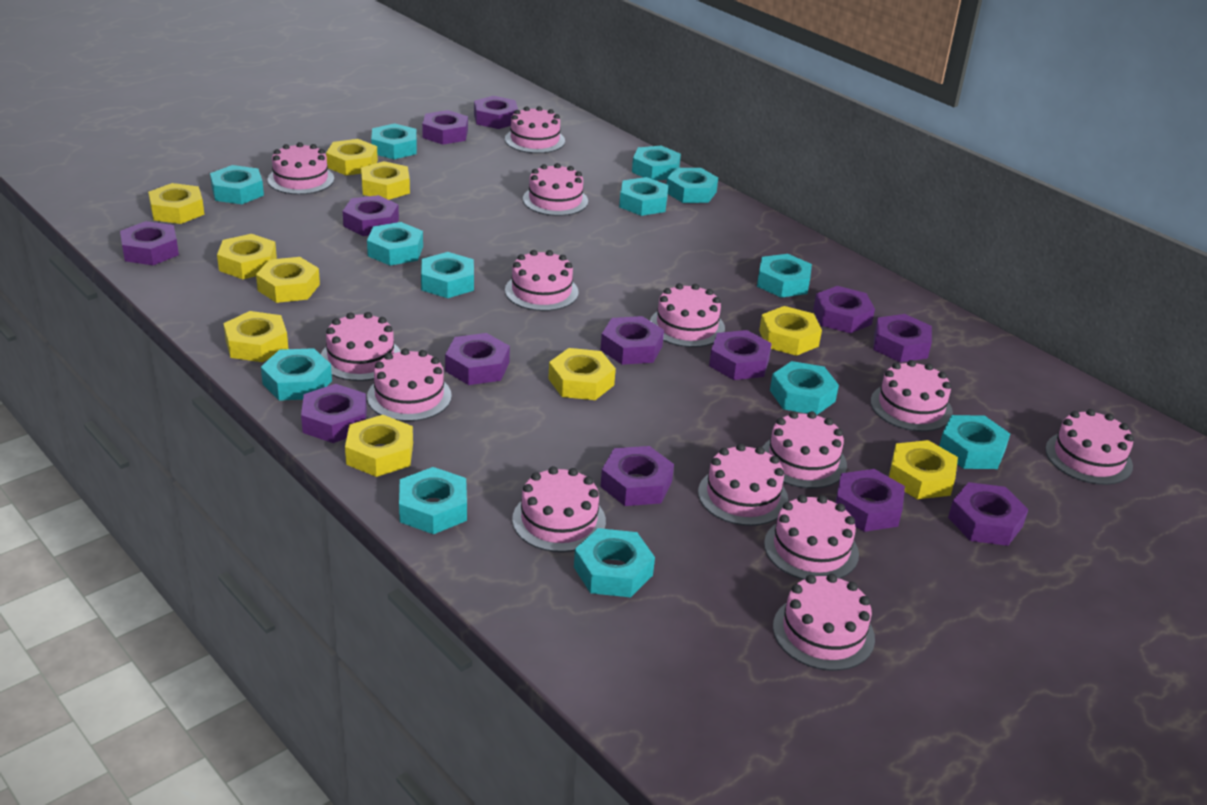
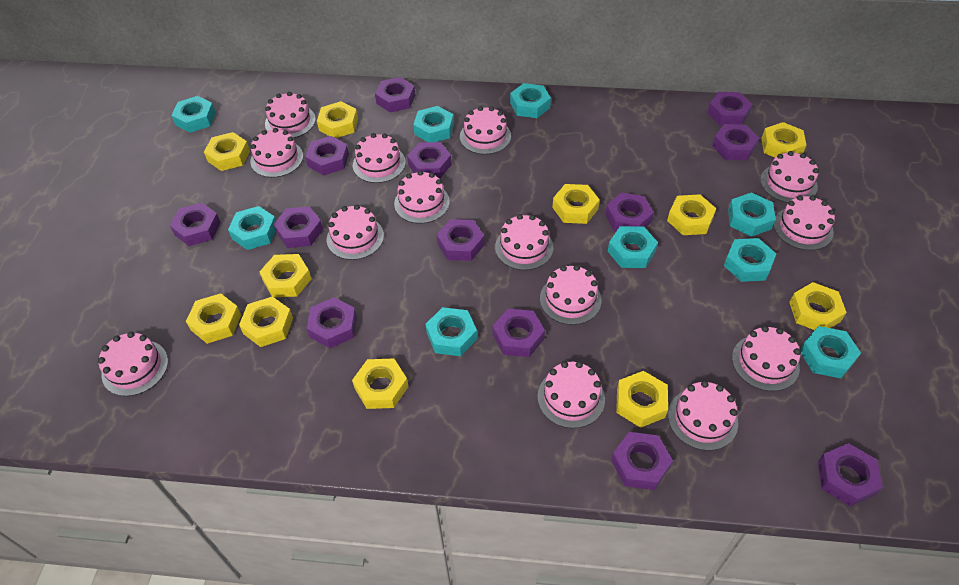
turquoise nut: 13 -> 9
yellow nut: 10 -> 11

